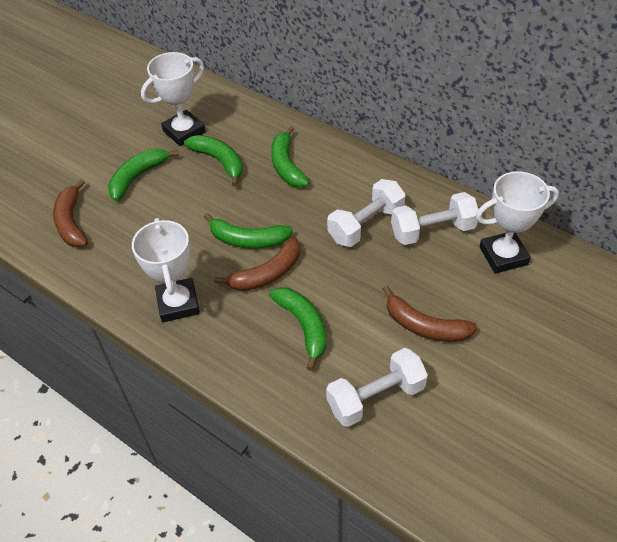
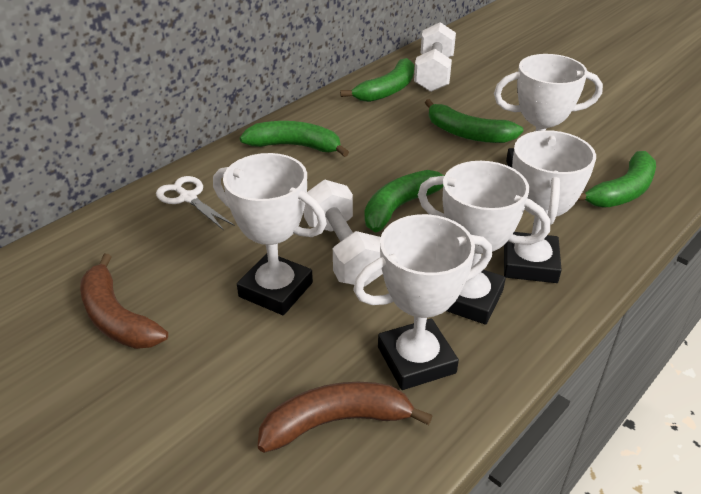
brown banana: 3 -> 2
white dumbbell: 3 -> 2
white scissors: 0 -> 1
white trophy: 3 -> 5

